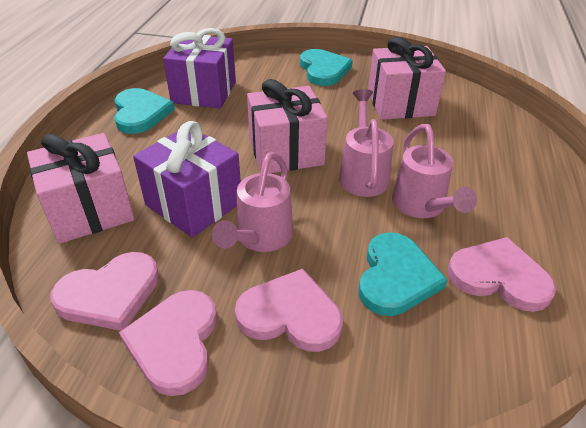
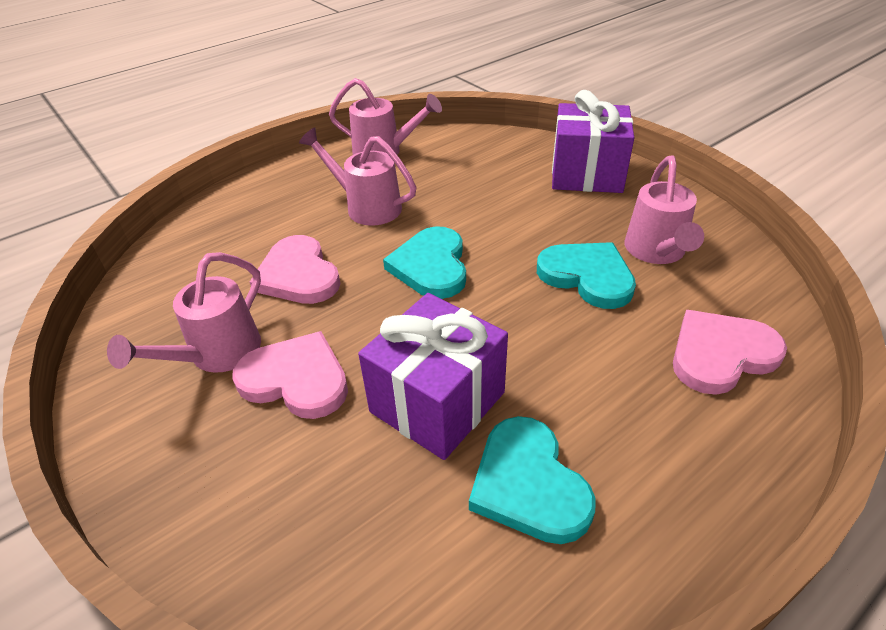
pink gift: 3 -> 0
pink heart: 4 -> 3
pink watering can: 3 -> 4

